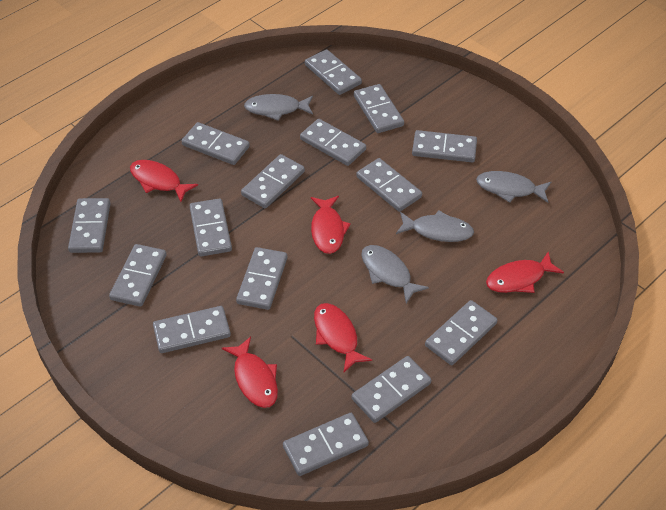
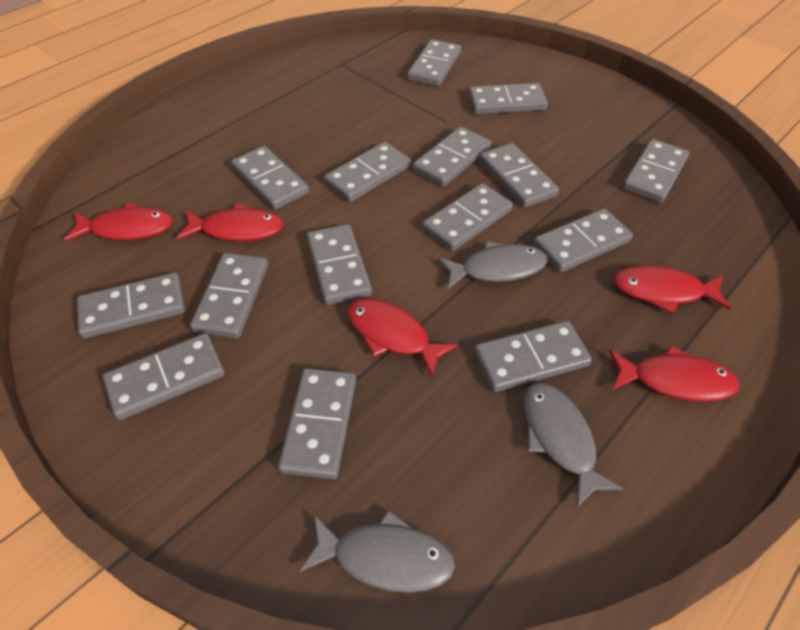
grey fish: 4 -> 3

